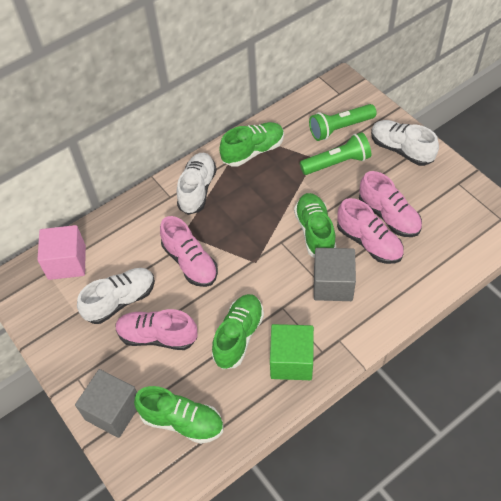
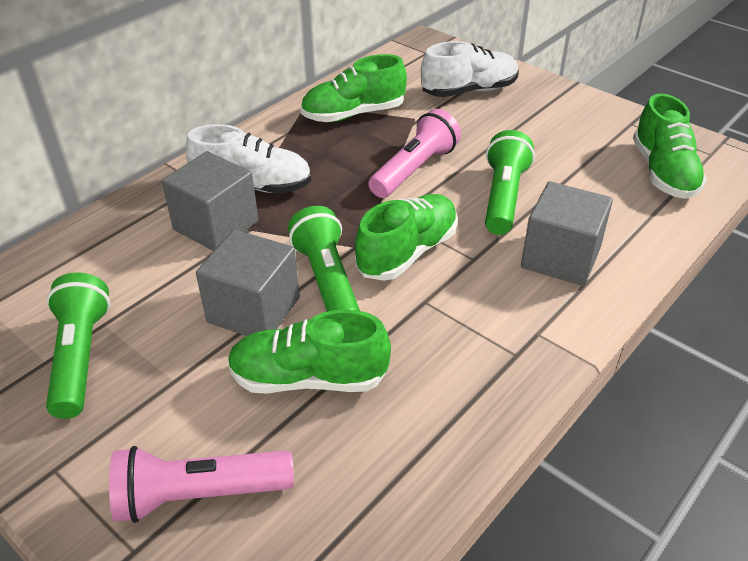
green cube: 1 -> 0
green flashlight: 2 -> 3
grey cube: 2 -> 3
pink cube: 1 -> 0
pink flashlight: 0 -> 2
pink shoe: 4 -> 0
white shoe: 3 -> 2

